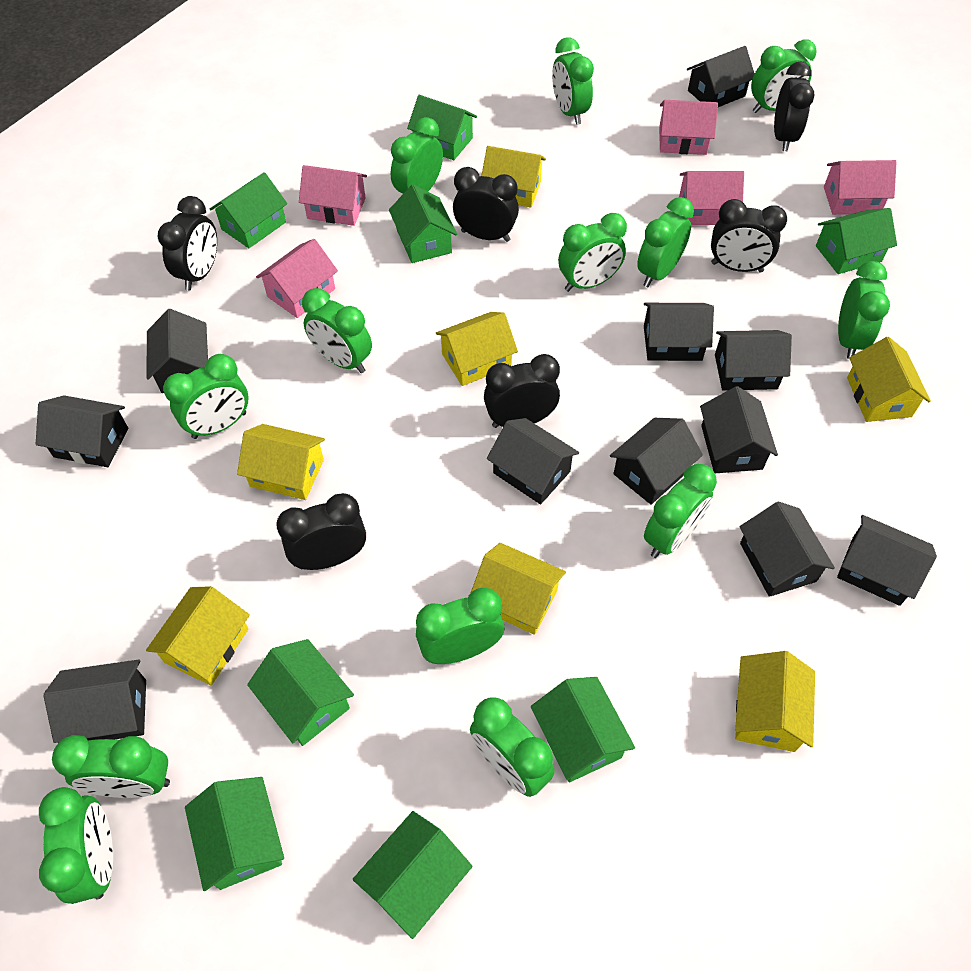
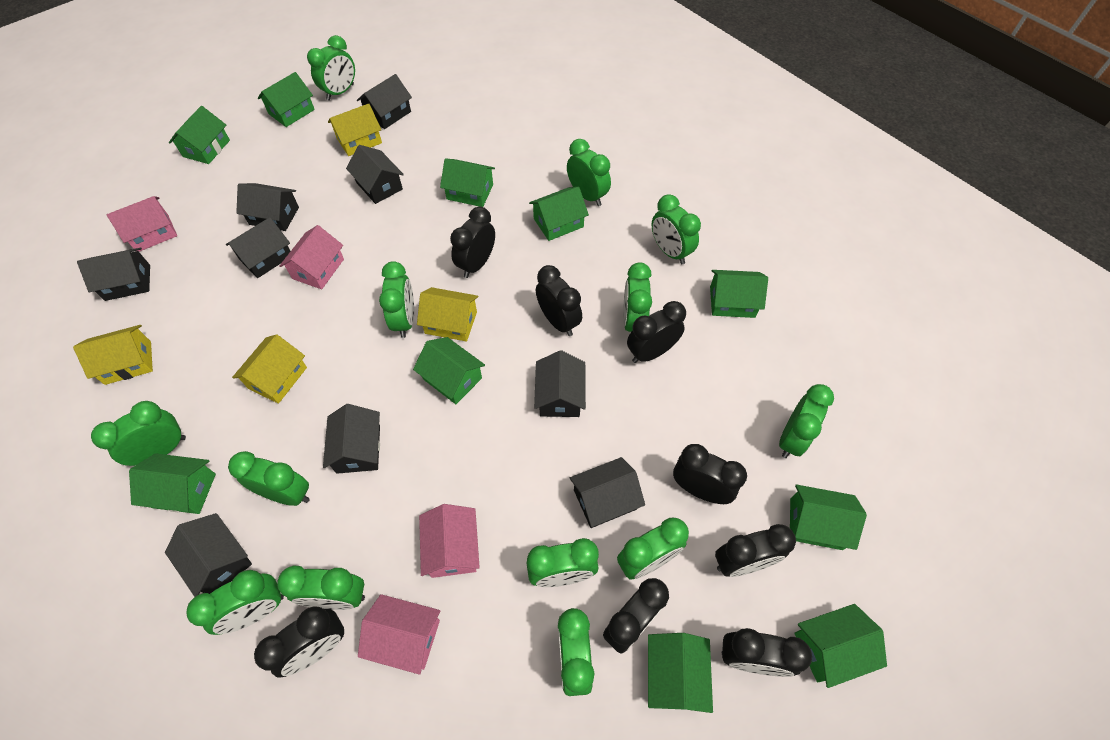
black clock: 6 -> 8
black house: 11 -> 9
green house: 8 -> 10
pink house: 5 -> 4
yellow house: 7 -> 4

